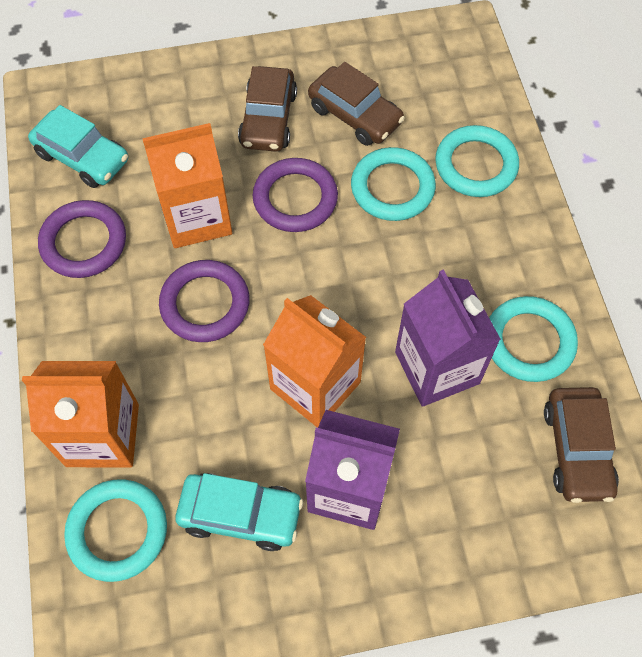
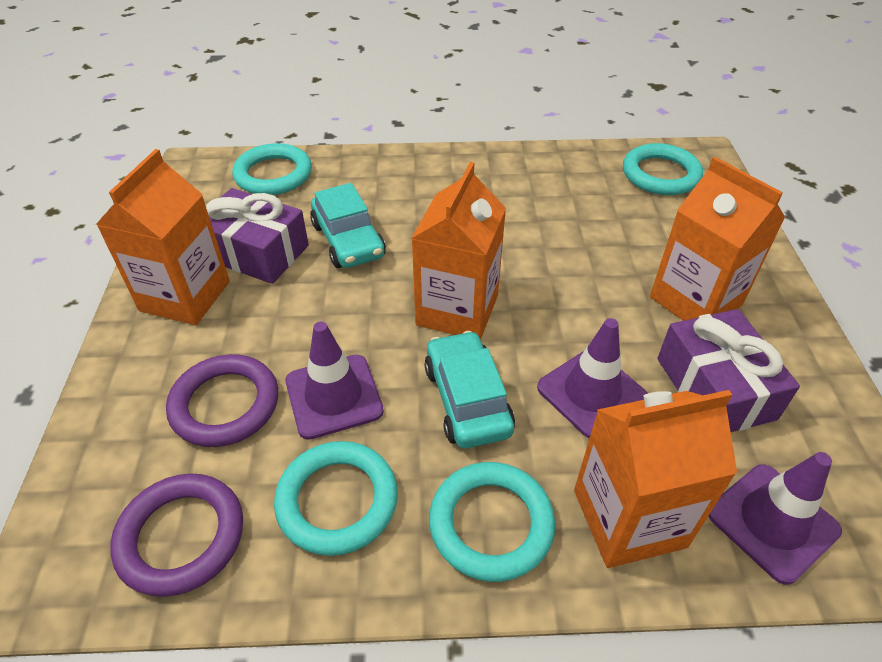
brown car: 3 -> 0
orange carton: 3 -> 4
purple carton: 2 -> 0
purple gift: 0 -> 2
purple ring: 3 -> 2
purple traffic cone: 0 -> 3

